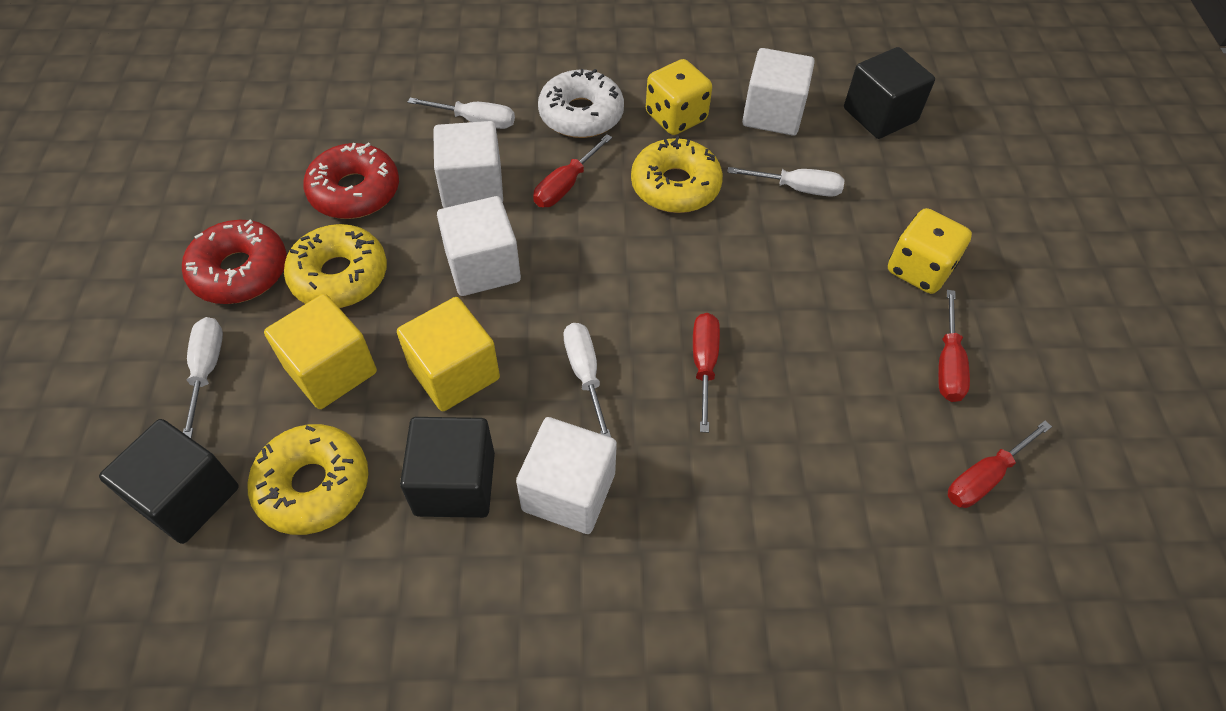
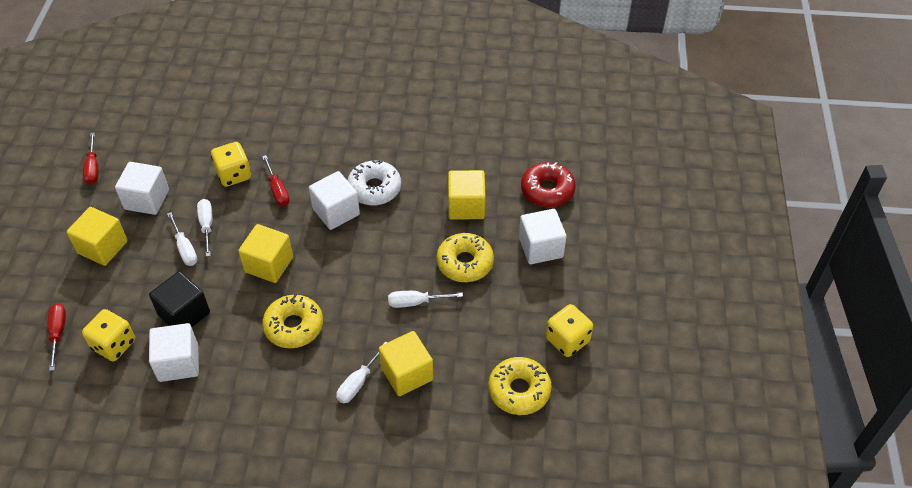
black cube: 3 -> 1
red donut: 2 -> 1
red screwdriver: 4 -> 3
yellow cube: 2 -> 4
yellow dice: 2 -> 3

